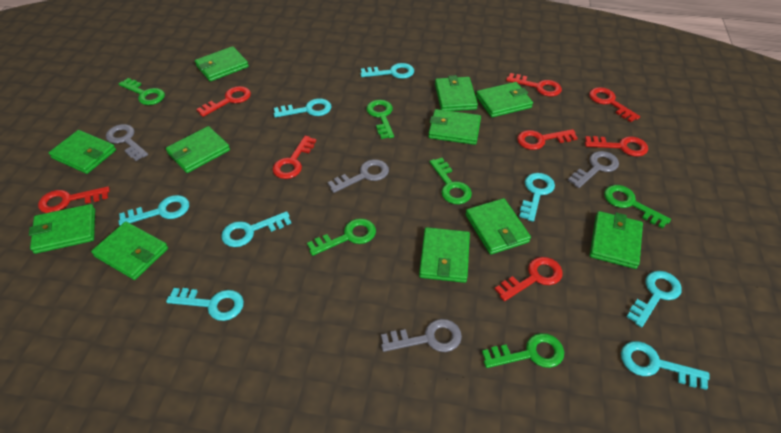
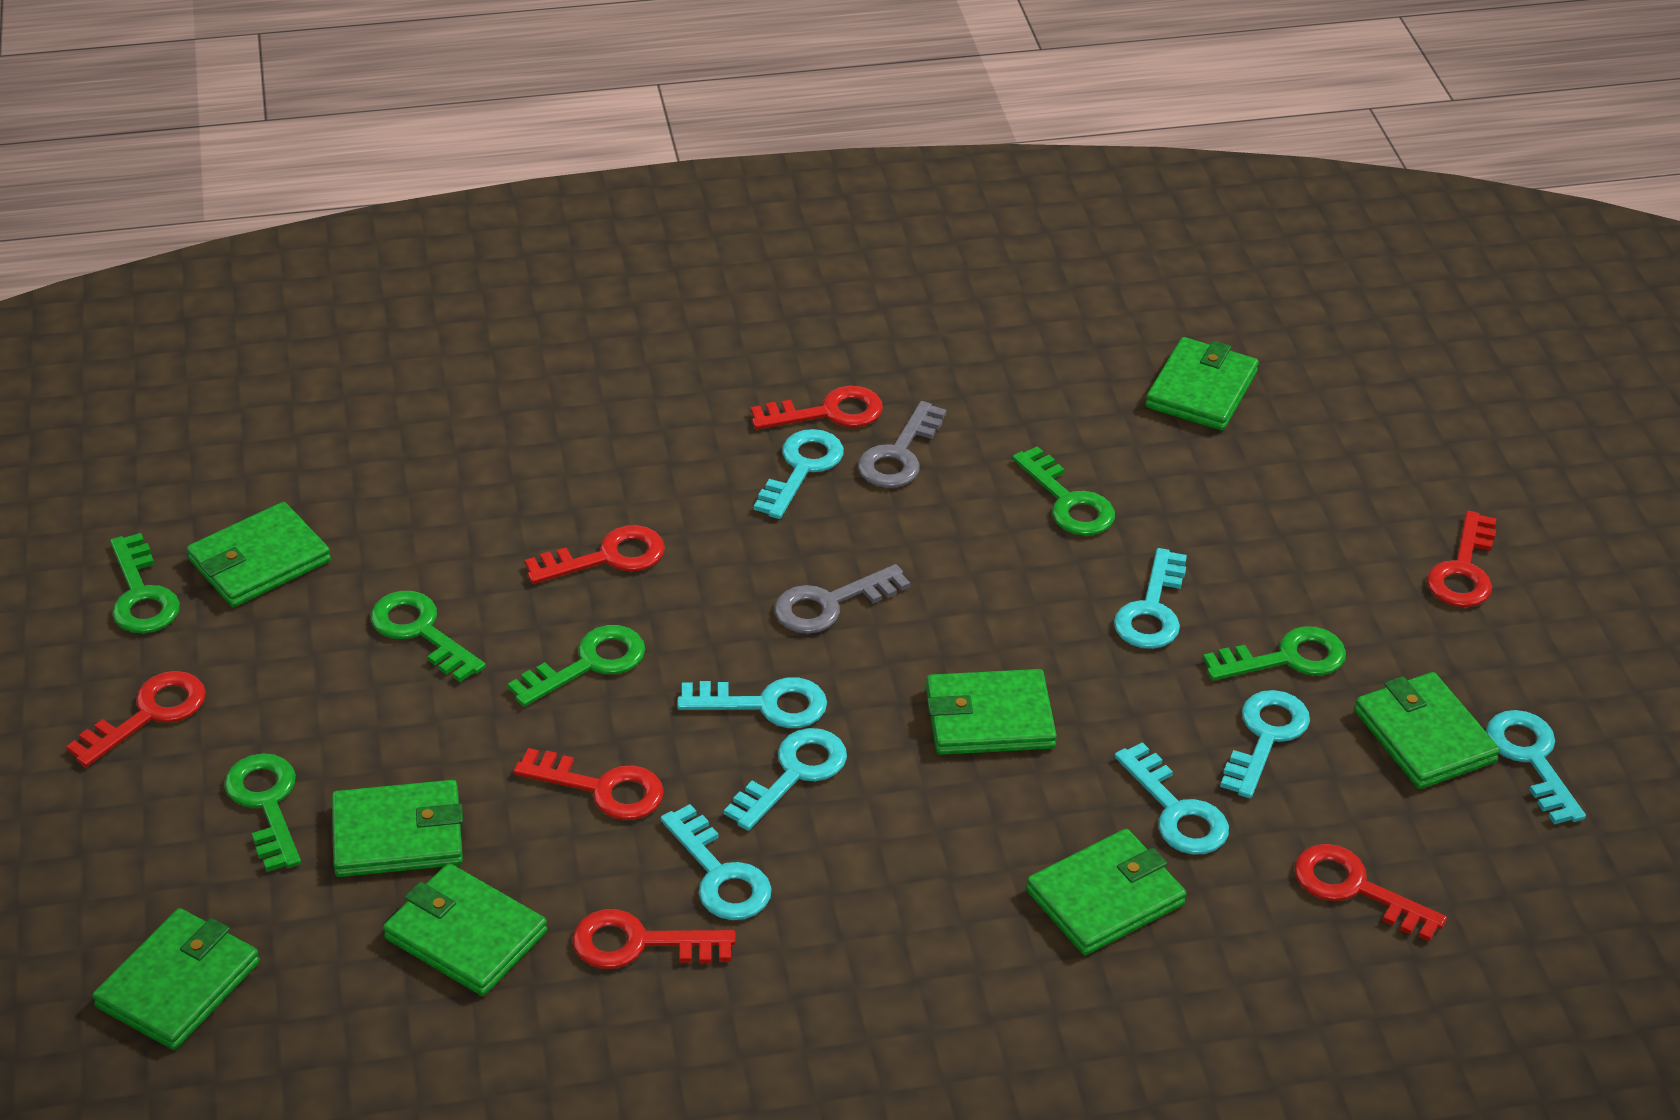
green wallet: 11 -> 8
grey key: 4 -> 2
red key: 8 -> 7

